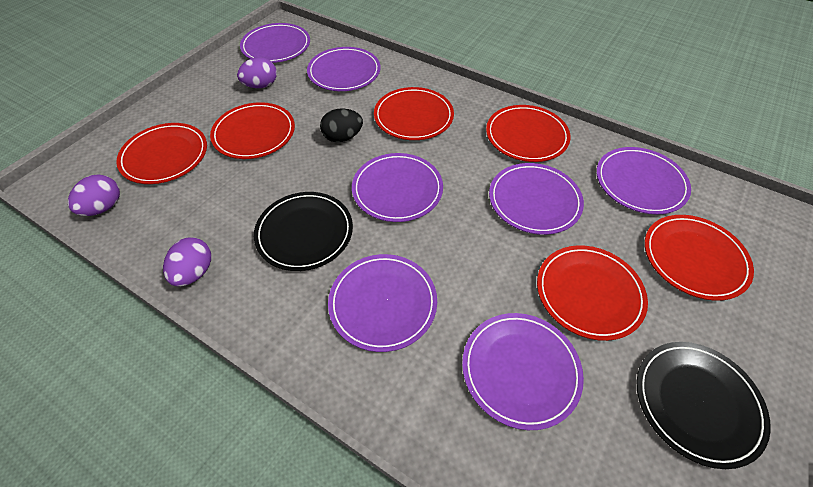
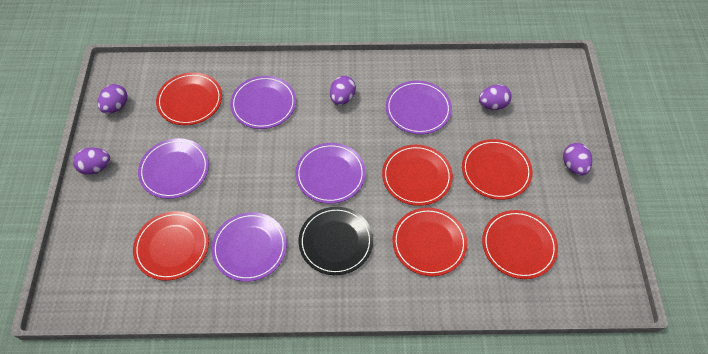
black egg: 1 -> 0
black plate: 2 -> 1
purple egg: 3 -> 5
purple plate: 7 -> 5

